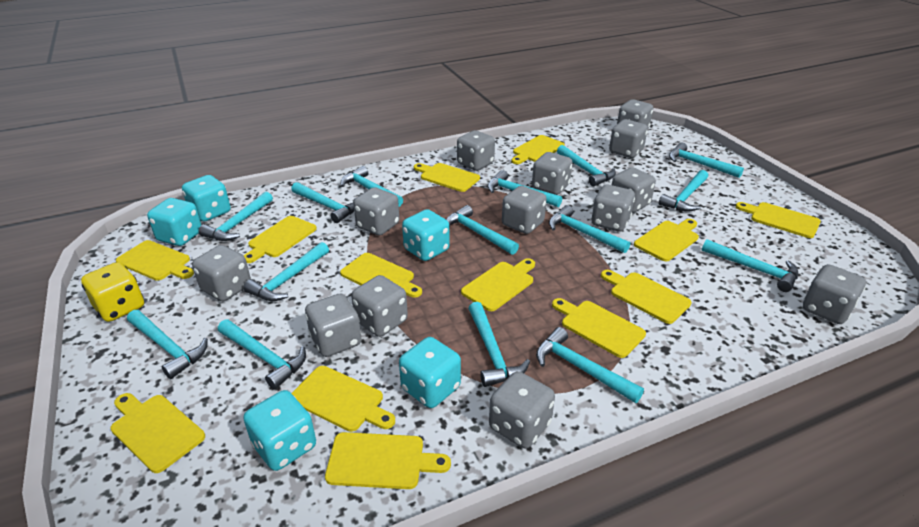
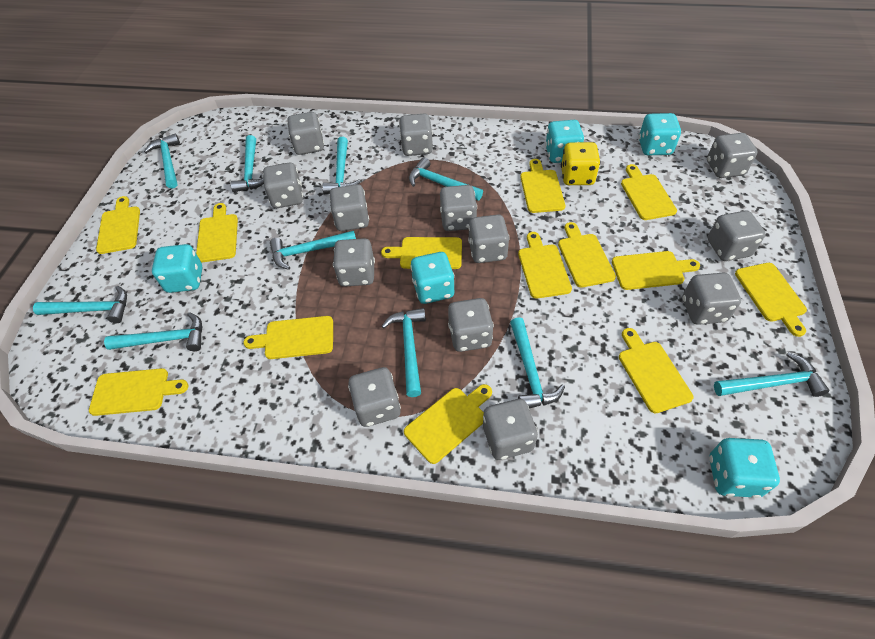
turquoise hammer: 15 -> 10

